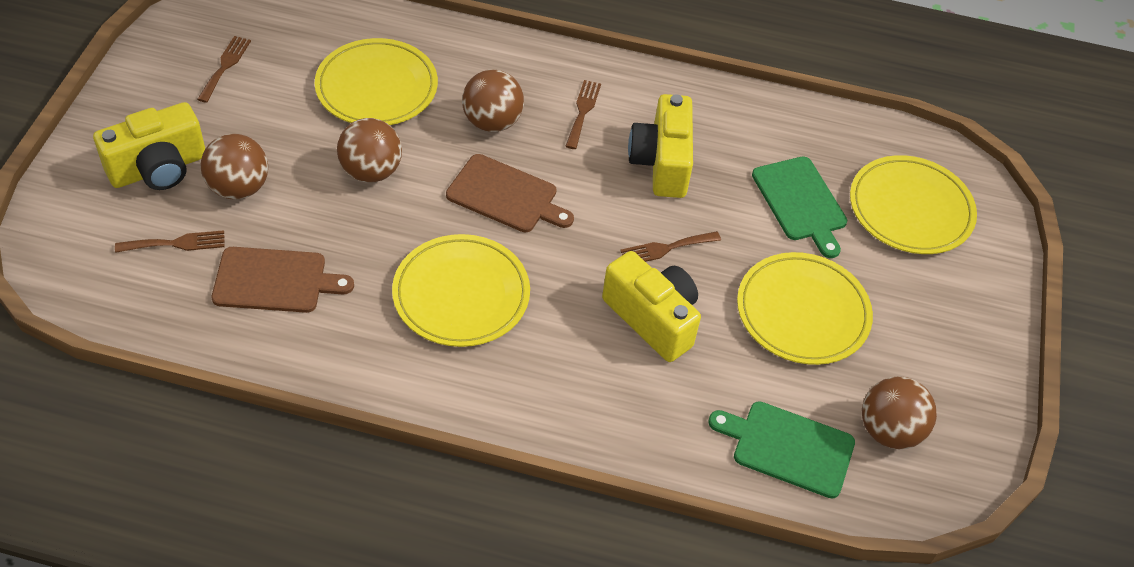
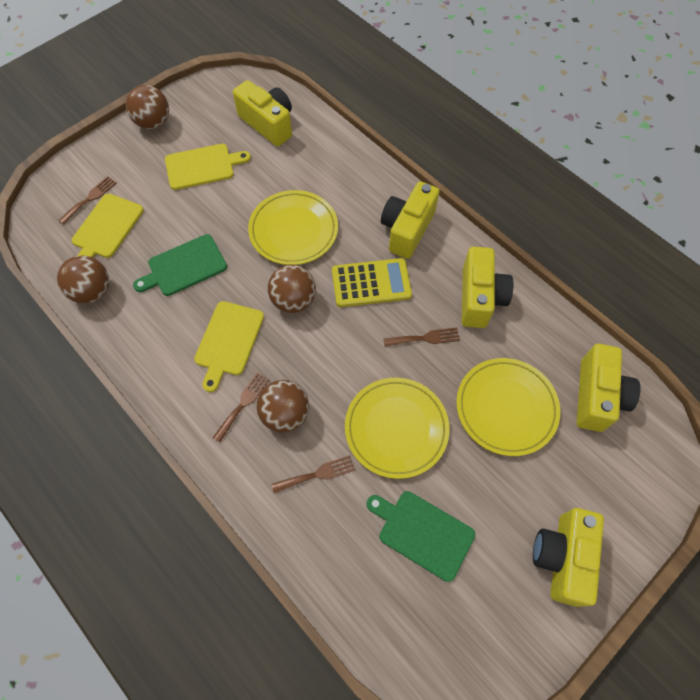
brown cutting board: 2 -> 0
yellow calculator: 0 -> 1
yellow camera: 3 -> 5
yellow cutting board: 0 -> 3
yellow plate: 4 -> 3

